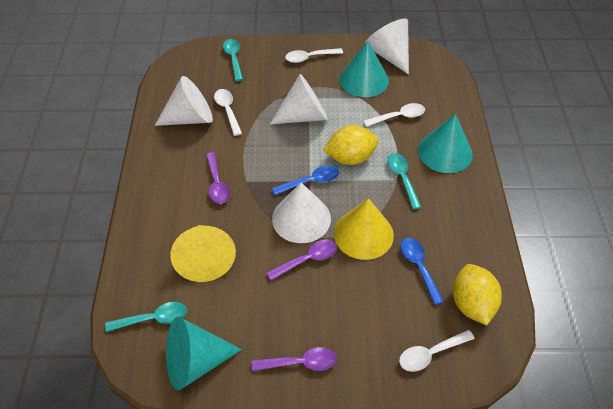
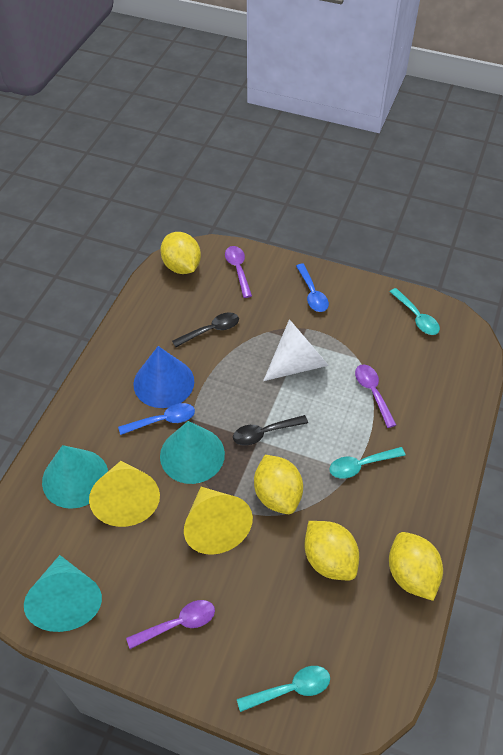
black spoon: 0 -> 2
blue cone: 0 -> 1
white cone: 4 -> 1
white spoon: 4 -> 0
yellow lemon: 2 -> 4

